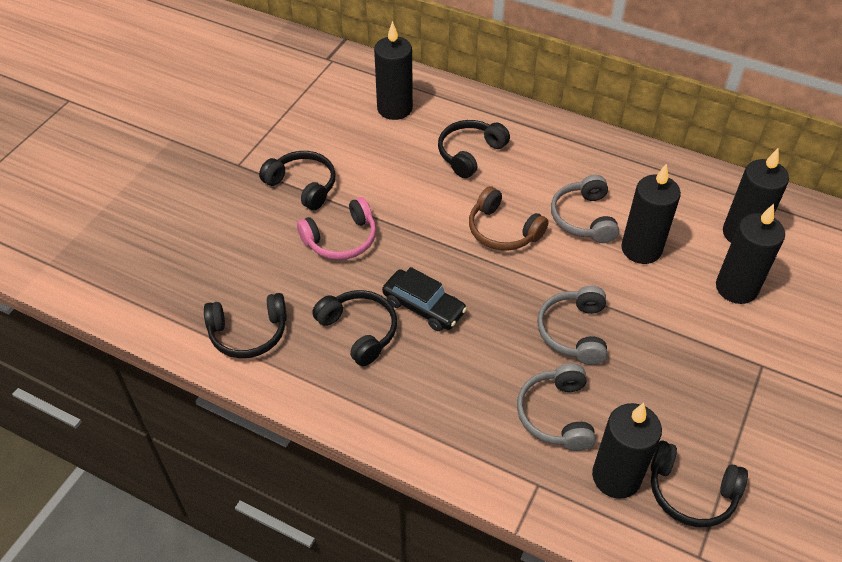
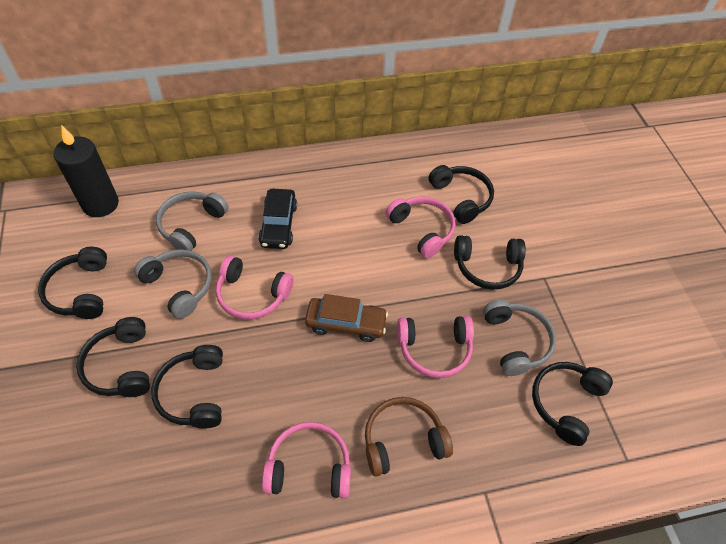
black candle: 5 -> 1
black headphones: 5 -> 6
brown car: 0 -> 1
pink headphones: 1 -> 4

